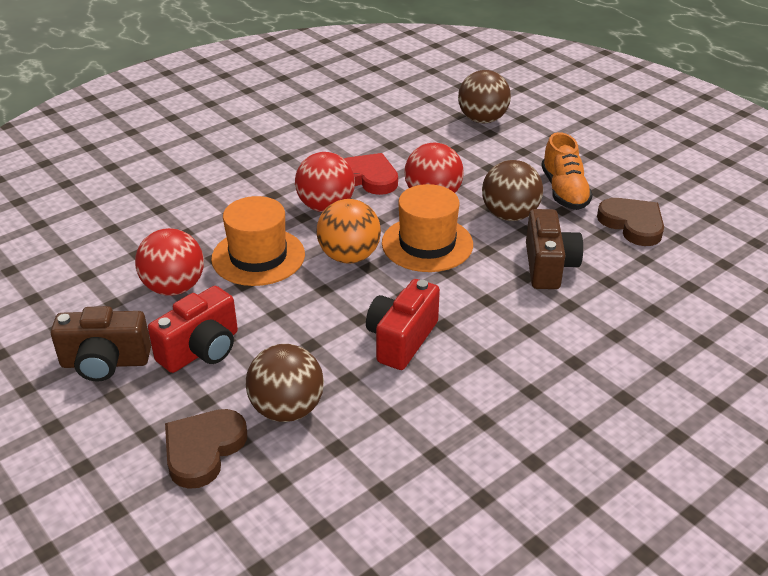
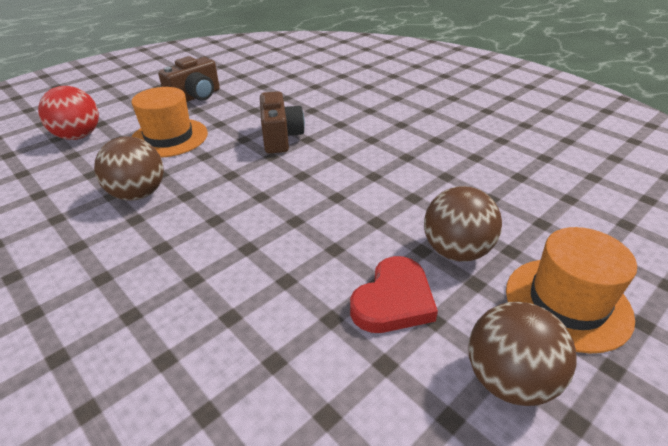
brown heart: 2 -> 0
orange ball: 1 -> 0
orange shoe: 1 -> 0
red ball: 3 -> 1
red camera: 2 -> 0

